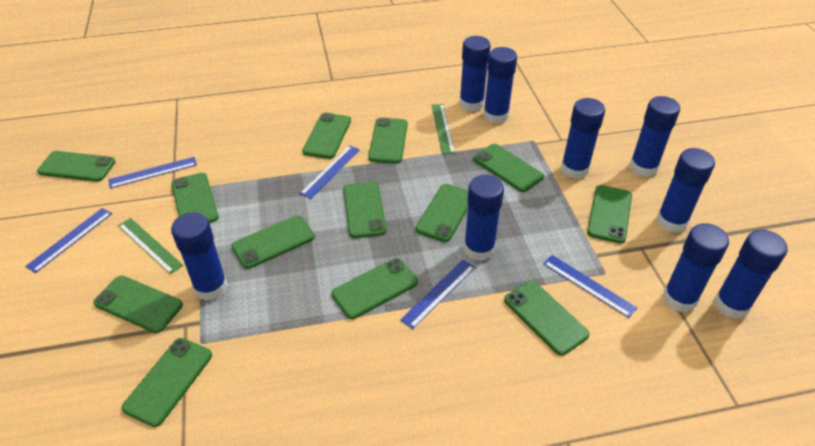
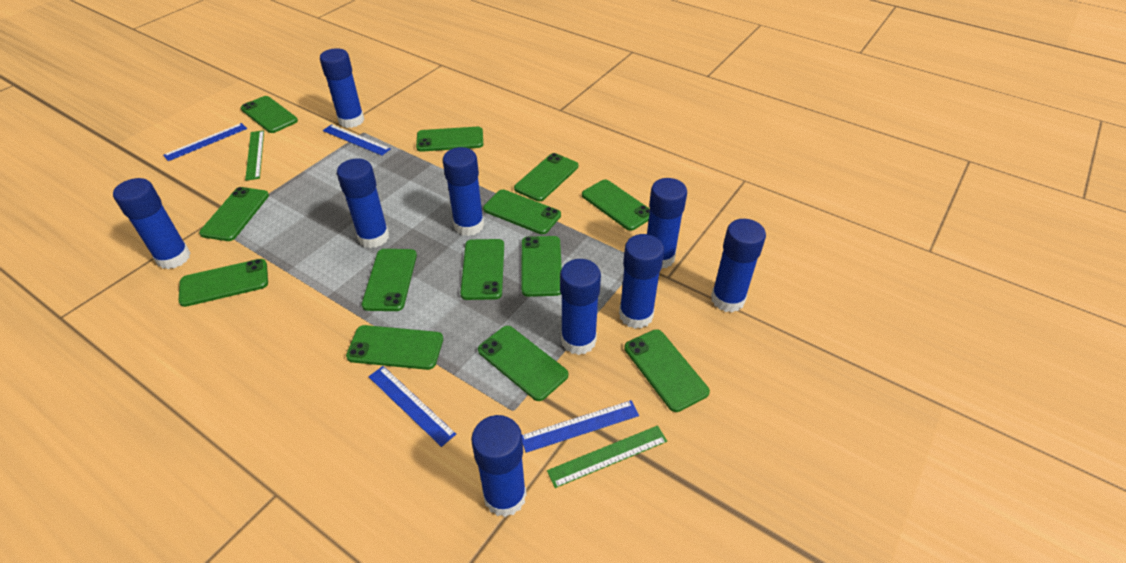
blue ruler: 5 -> 4

